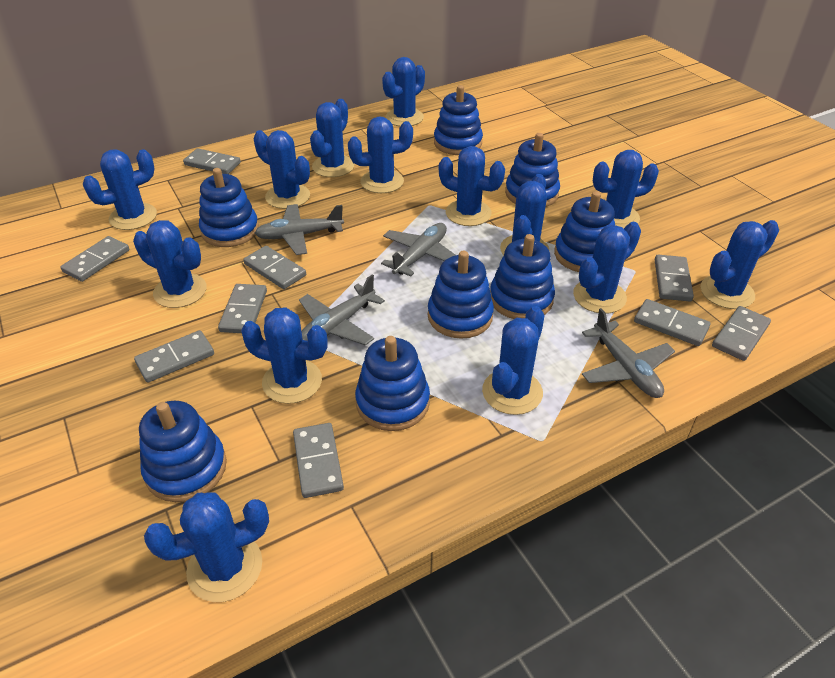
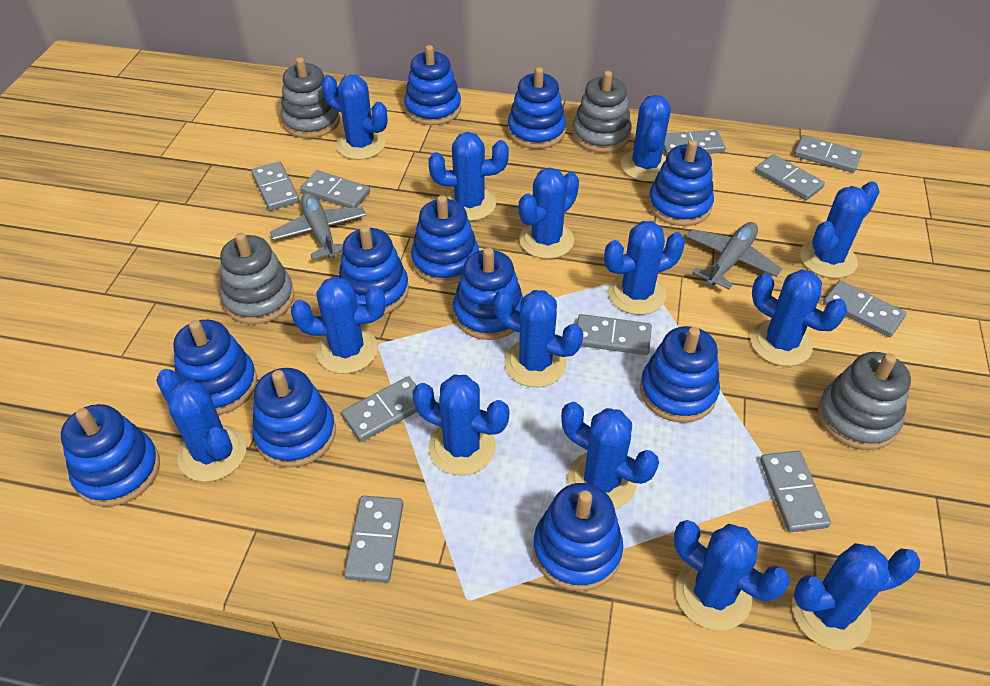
blue stacking toy: 8 -> 11
grey domino: 9 -> 10
grey plane: 4 -> 2
grey stacking toy: 0 -> 4

